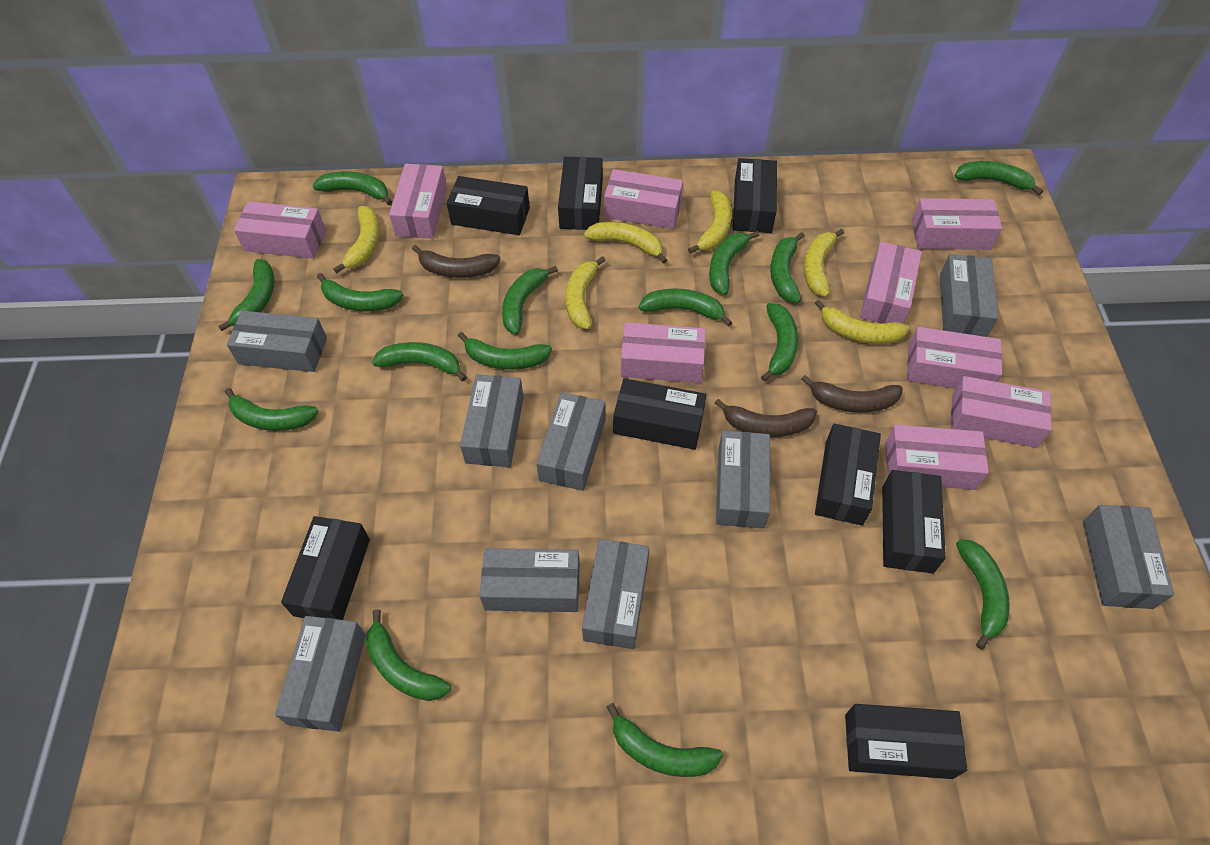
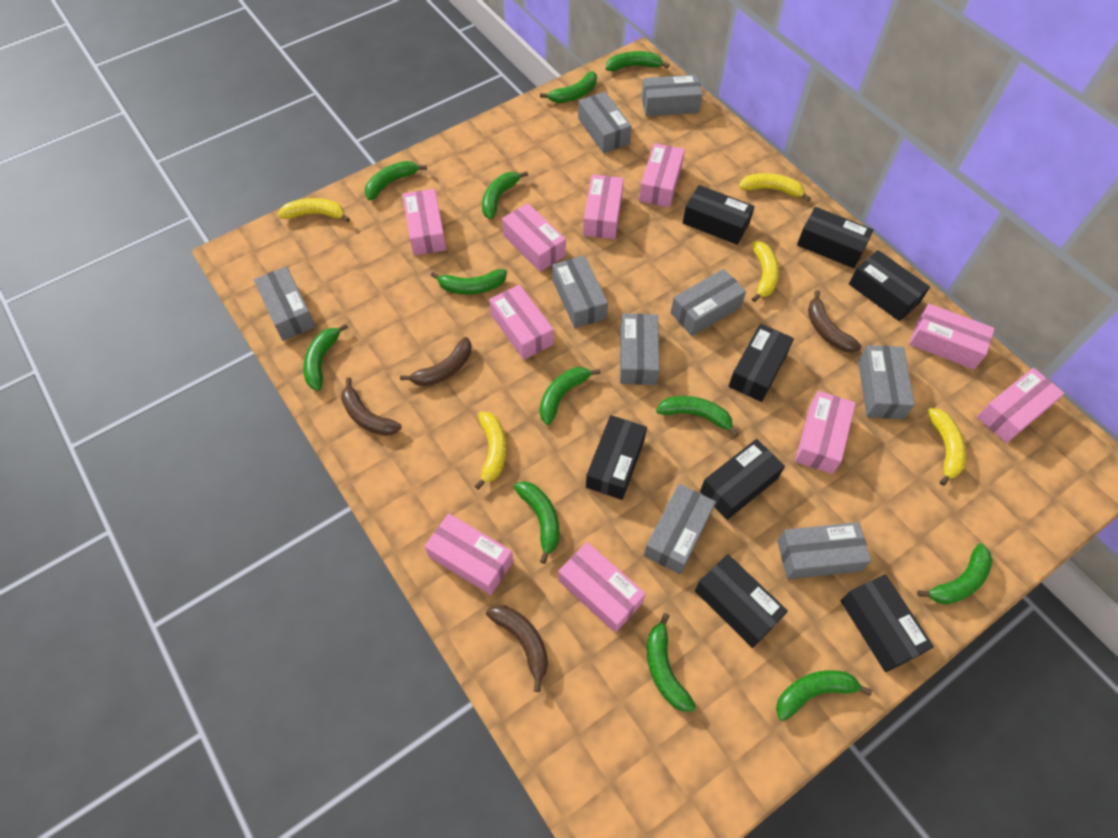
brown banana: 3 -> 4
green banana: 15 -> 12
pink box: 9 -> 10
yellow banana: 6 -> 5

